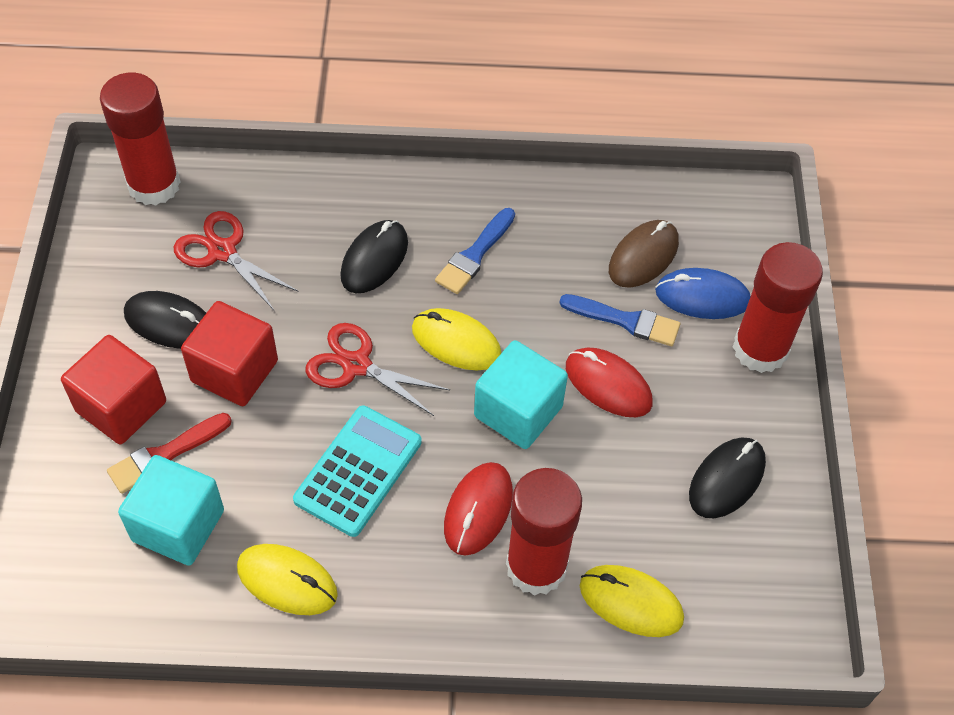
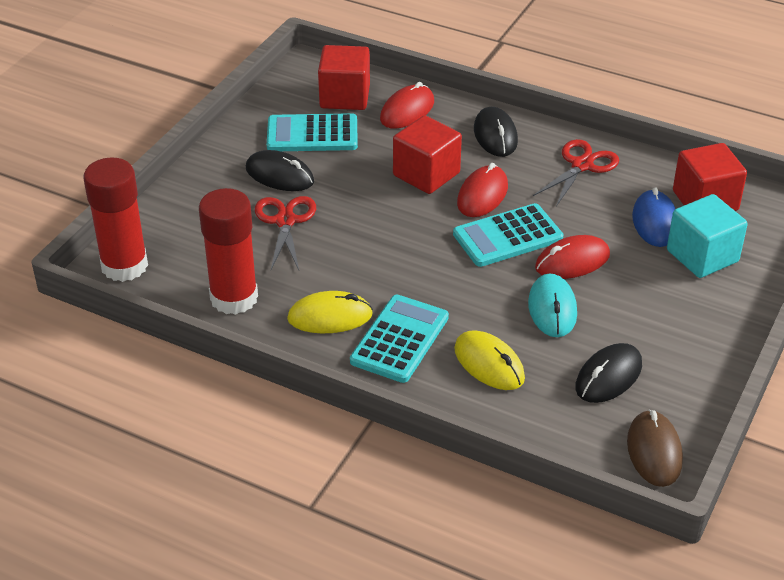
blue brush: 2 -> 0
red brush: 1 -> 0
red cube: 2 -> 3
red glue stick: 3 -> 2
red mouse: 2 -> 3
turquoise calculator: 1 -> 3
turquoise cube: 2 -> 1
turquoise mouse: 0 -> 1
yellow mouse: 3 -> 2

